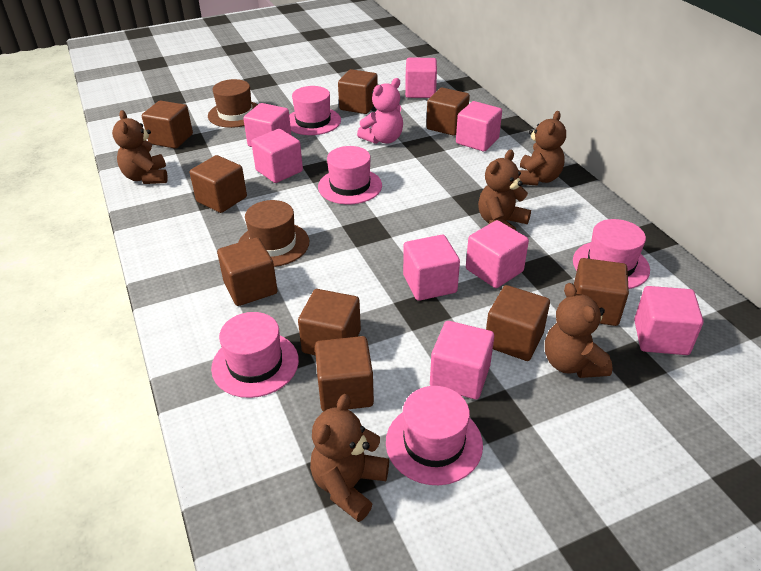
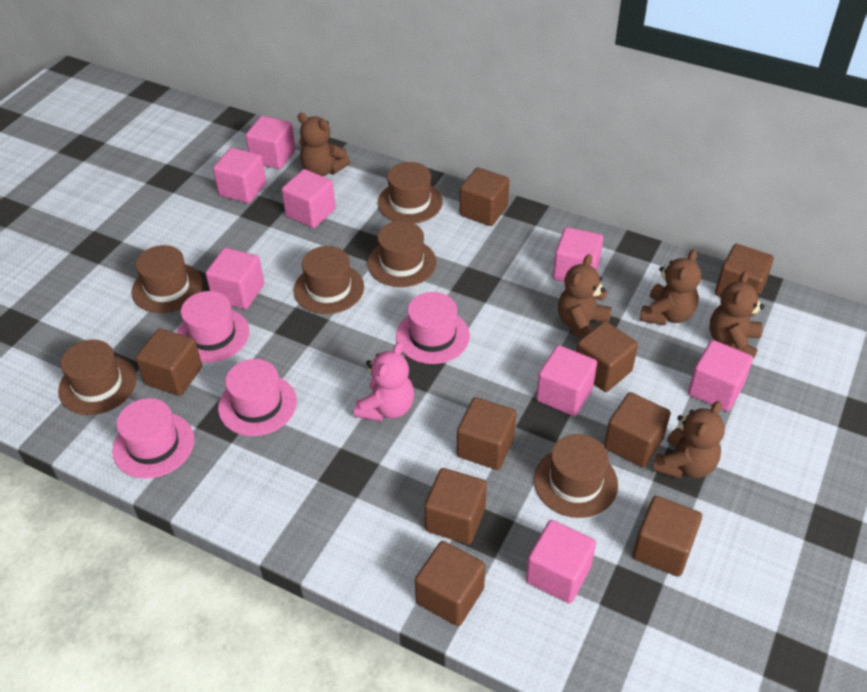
brown hat: 2 -> 6
pink hat: 5 -> 4

